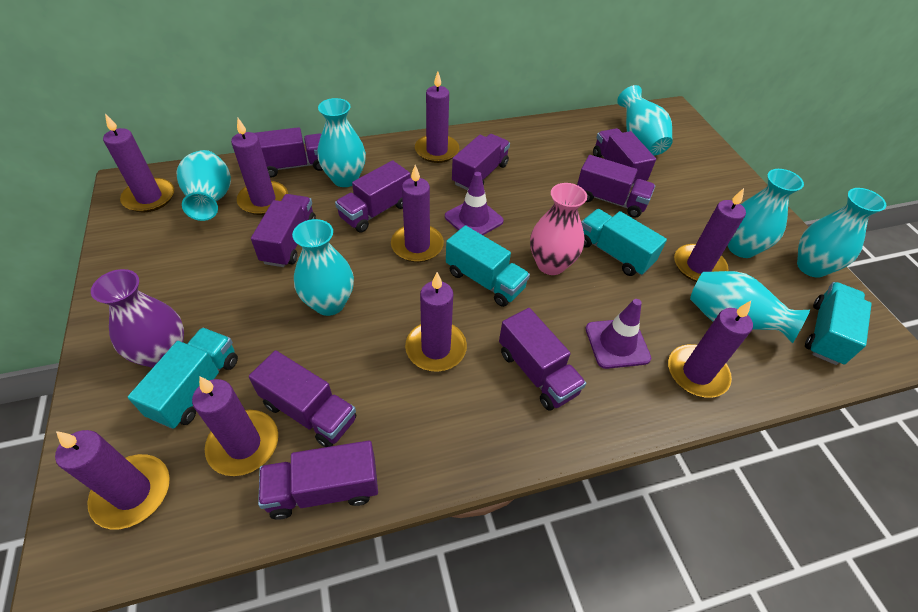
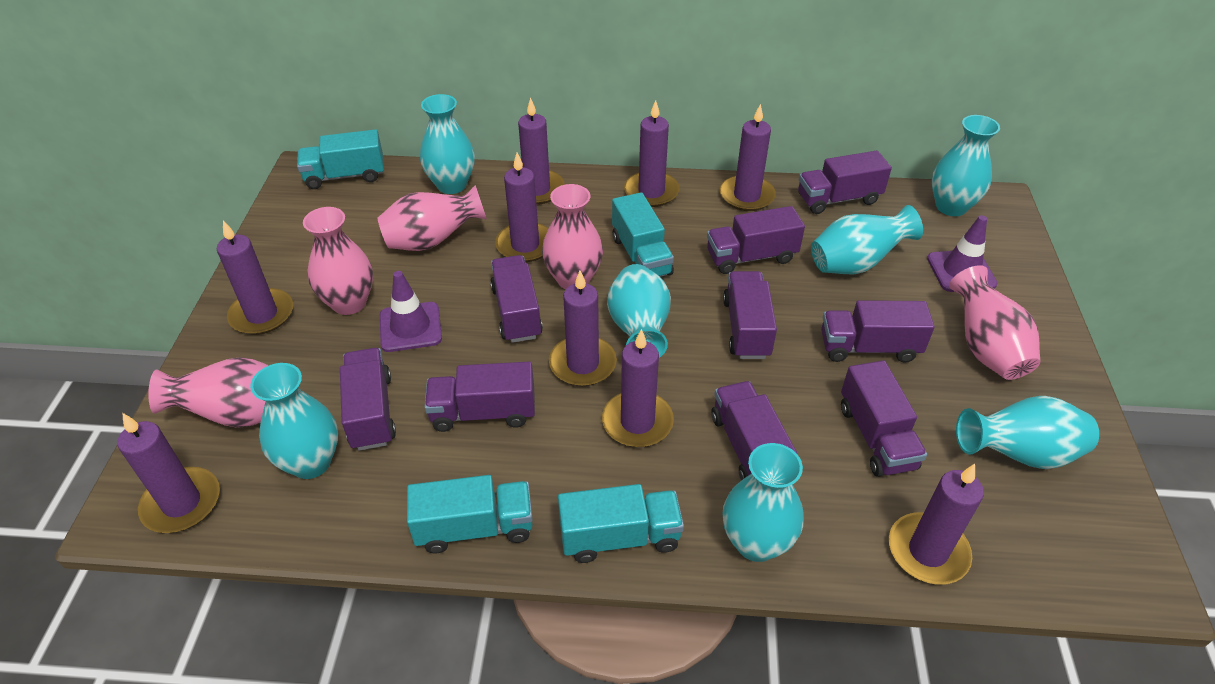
pink vase: 1 -> 5
purple vase: 1 -> 0

